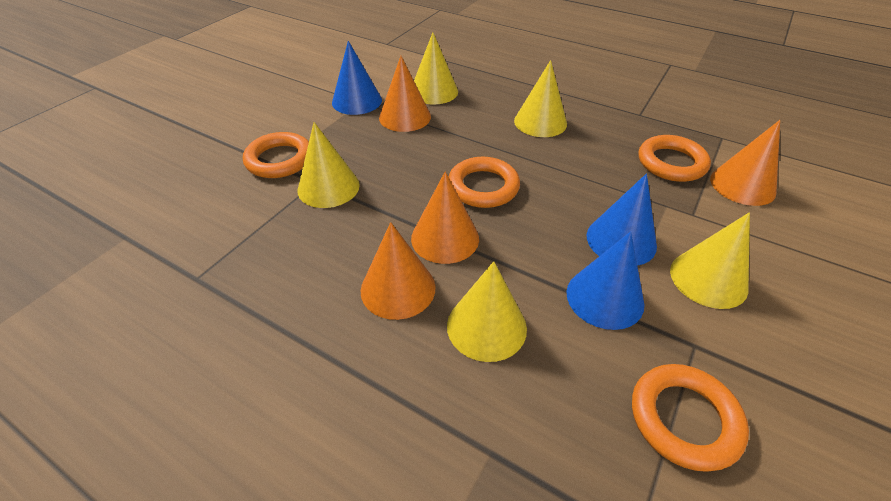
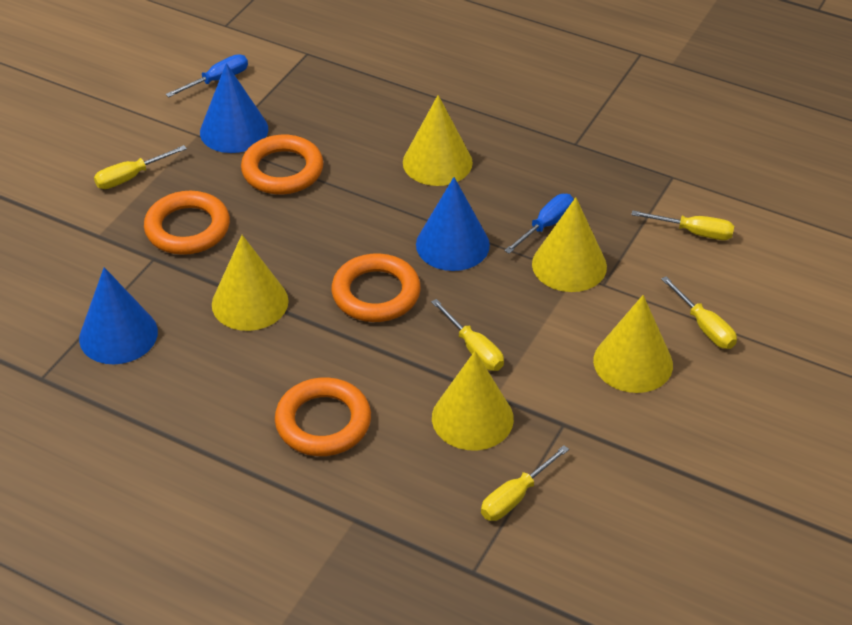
blue screwdriver: 0 -> 2
orange cone: 4 -> 0
yellow screwdriver: 0 -> 5

